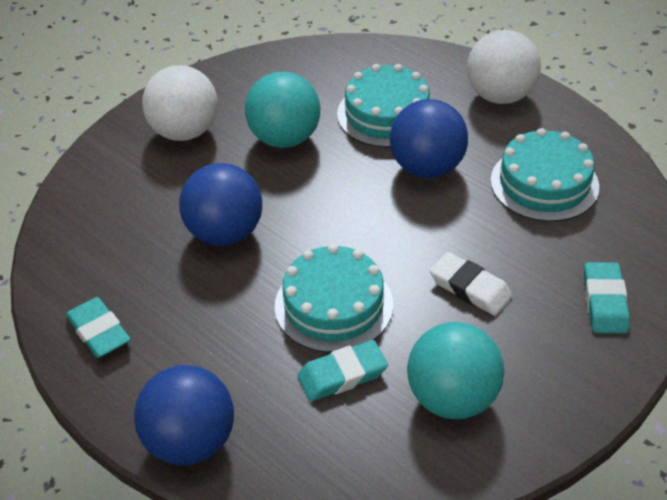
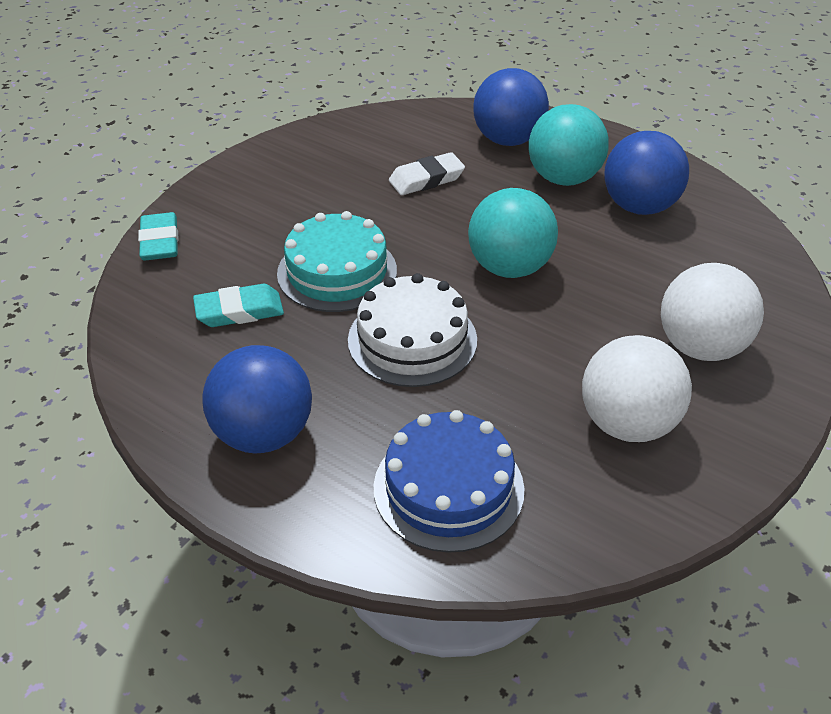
blue cake: 0 -> 1
turquoise cake: 3 -> 1
turquoise eraser: 3 -> 2
white cake: 0 -> 1

